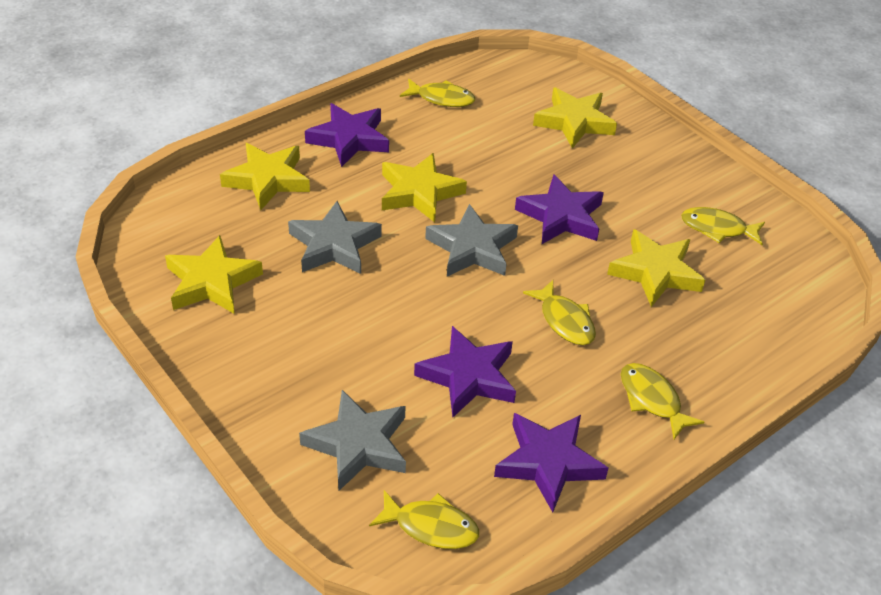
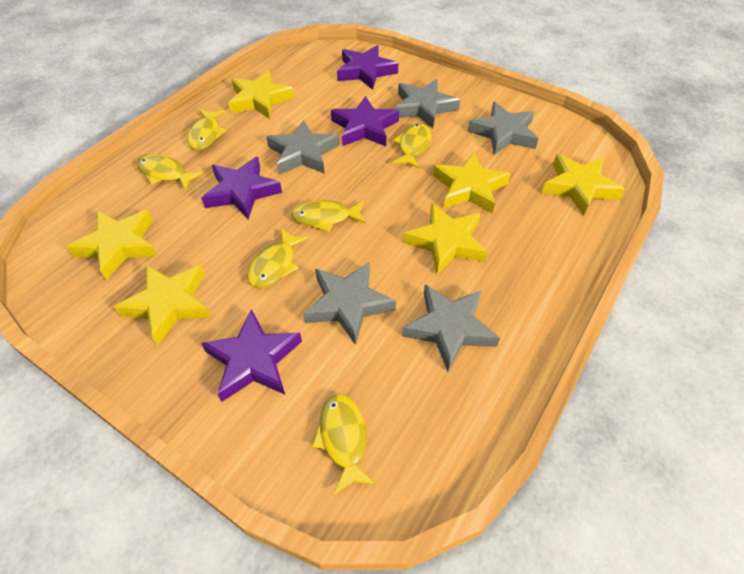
grey star: 3 -> 5
yellow fish: 5 -> 6
yellow star: 5 -> 6

